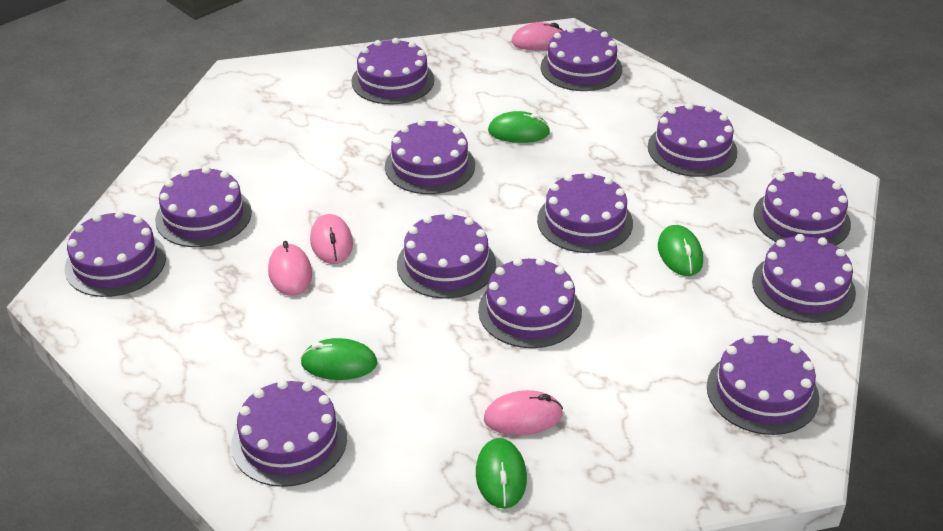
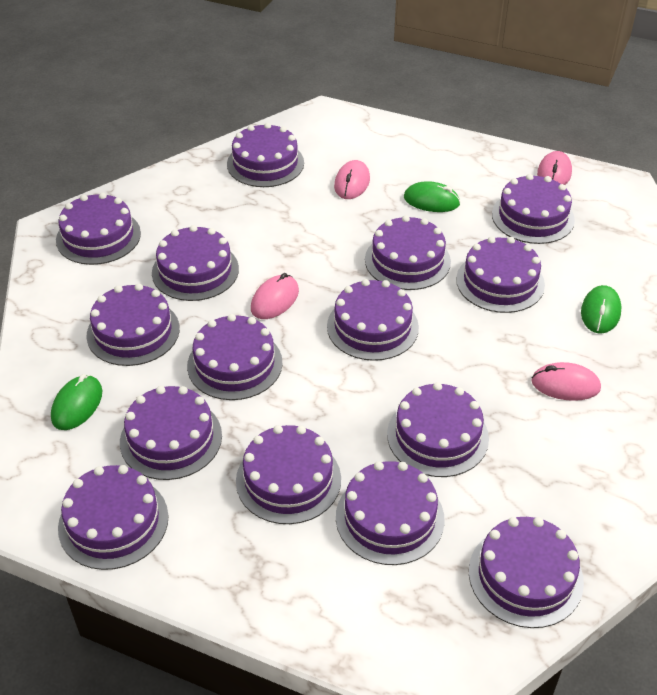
green mouse: 4 -> 3
purple cake: 13 -> 15

